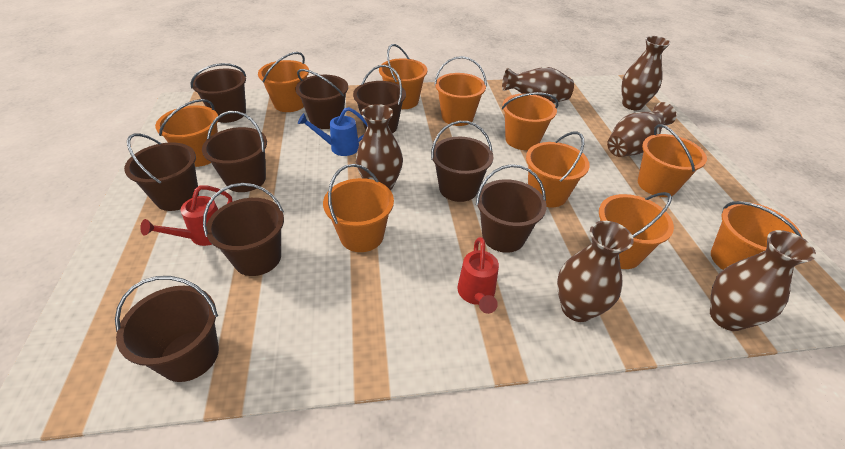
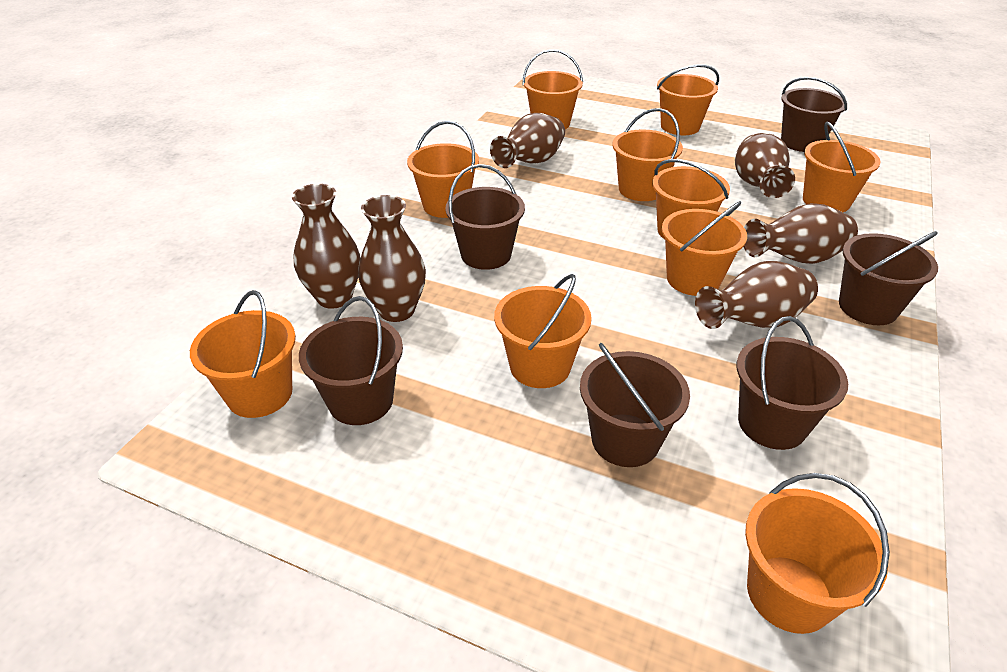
blue watering can: 1 -> 0
brown bucket: 9 -> 6
red watering can: 2 -> 0

